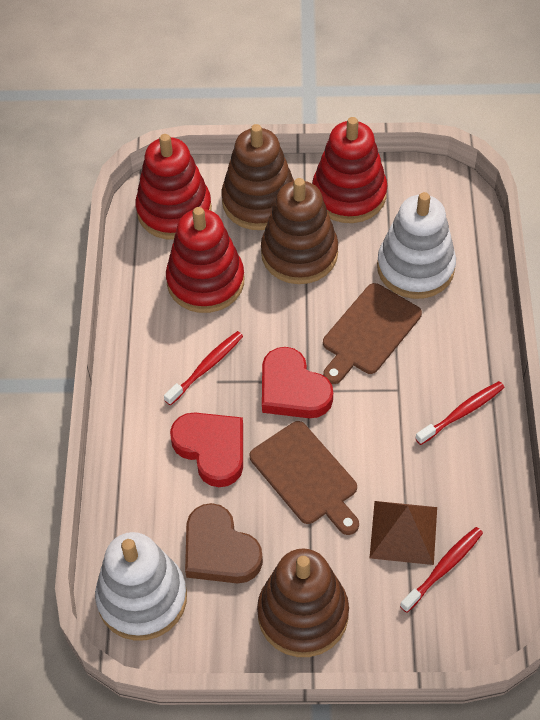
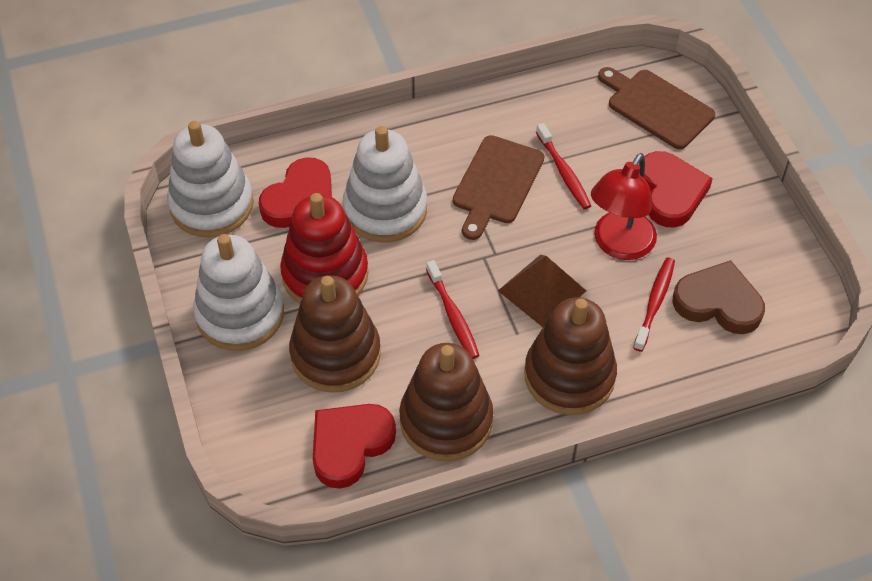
red heart: 2 -> 3
red lamp: 0 -> 1
red stacking toy: 3 -> 1
white stacking toy: 2 -> 3

